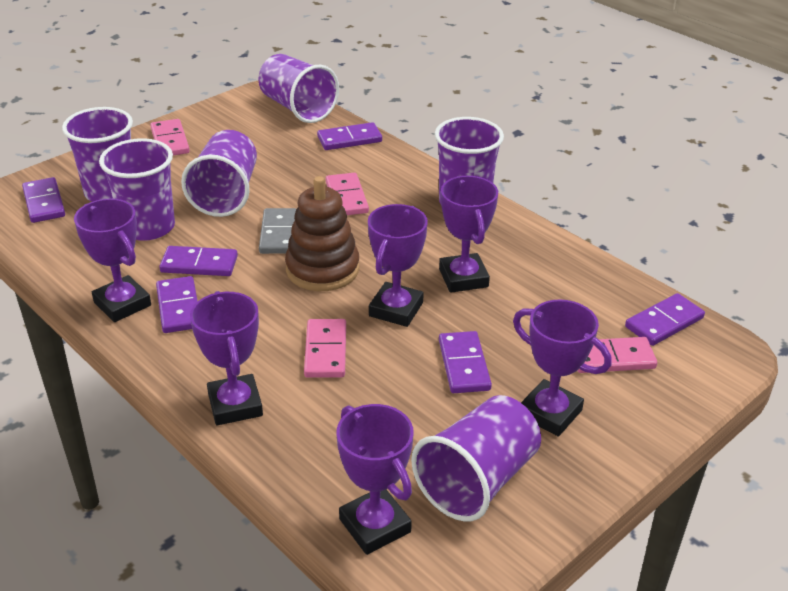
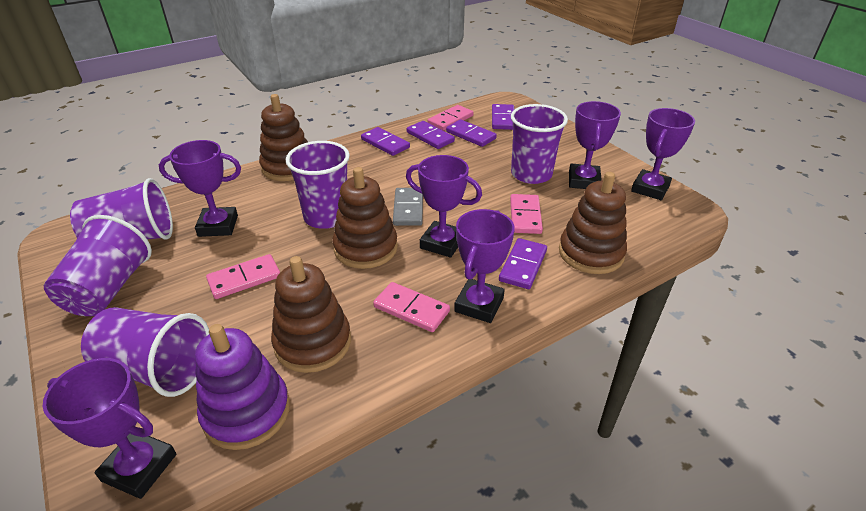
brown stacking toy: 1 -> 4
purple cup: 6 -> 5
purple domino: 6 -> 5
purple stacking toy: 0 -> 1

